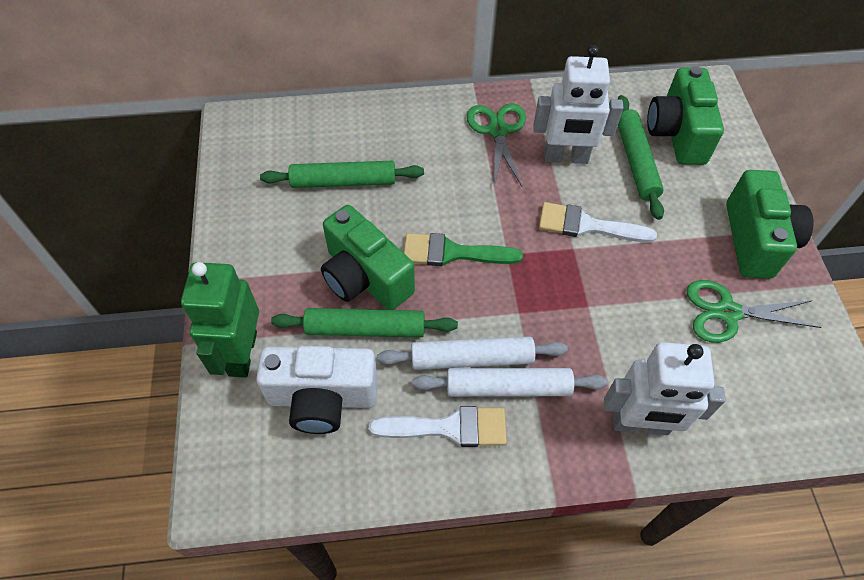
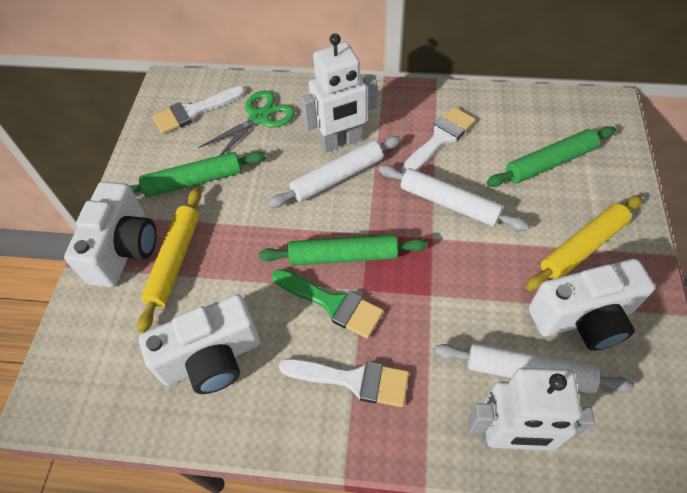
green camera: 3 -> 0
green robot: 1 -> 0
green scissors: 2 -> 1
white brush: 2 -> 3
white camera: 1 -> 3
white rolling pin: 2 -> 3
yellow rolling pin: 0 -> 2

